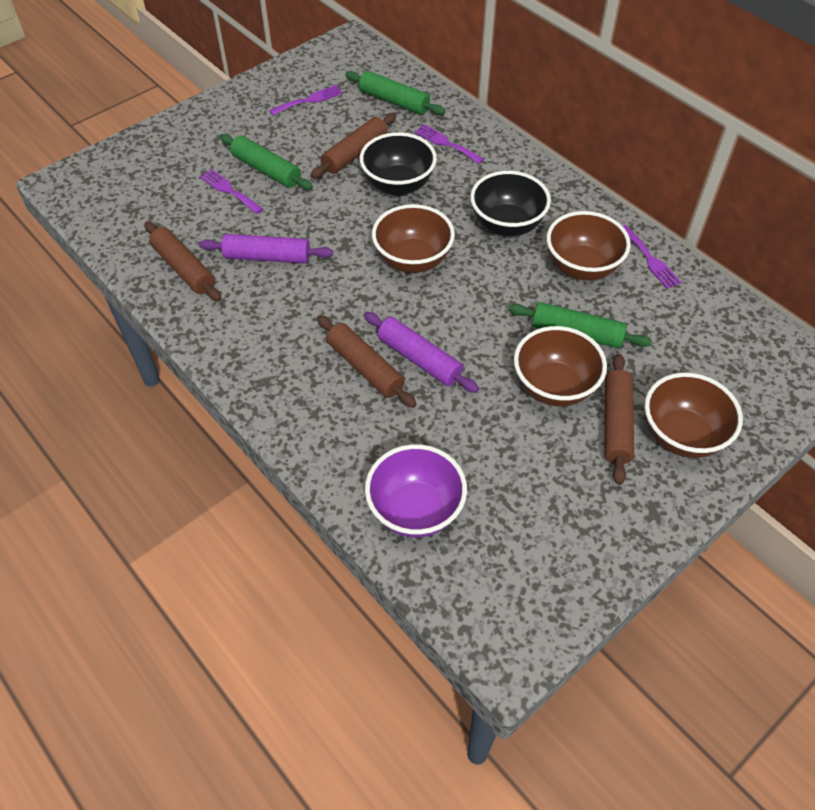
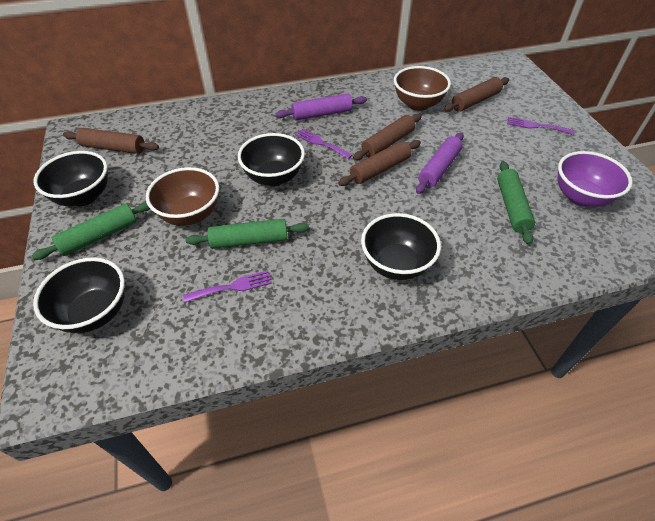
black bowl: 2 -> 4
brown bowl: 4 -> 2
purple fork: 4 -> 3

